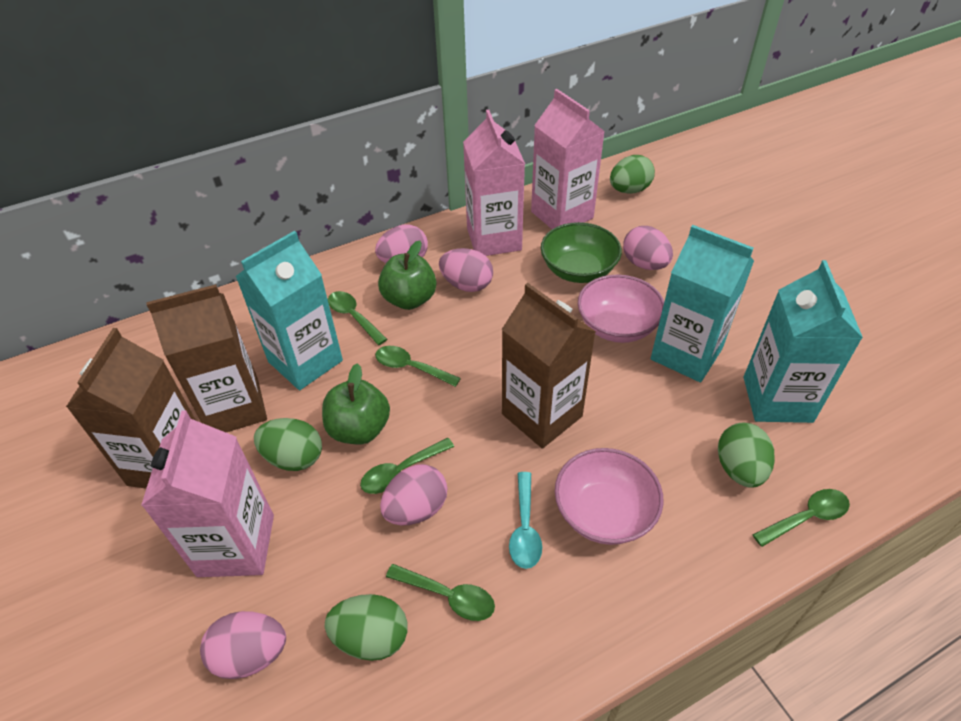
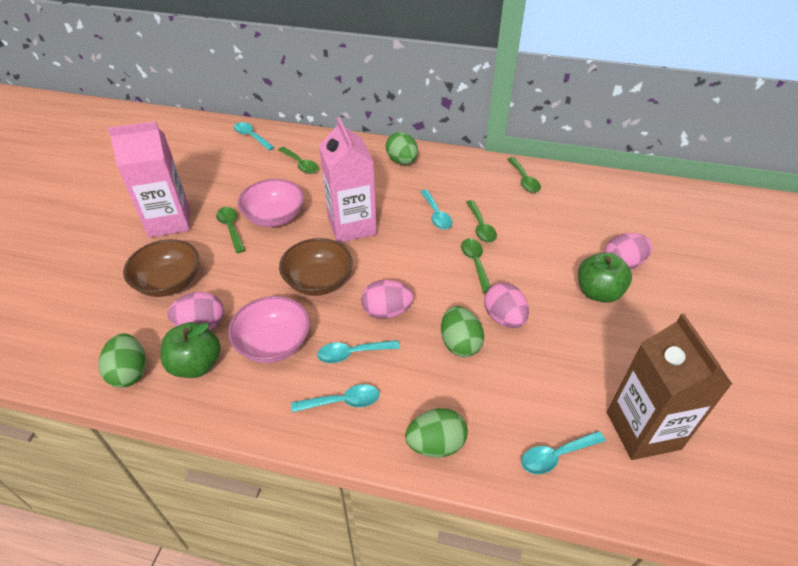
brown bowl: 0 -> 2
brown carton: 3 -> 1
green bowl: 1 -> 0
pink carton: 3 -> 2
pink egg: 5 -> 4
turquoise carton: 3 -> 0
turquoise spoon: 1 -> 5

